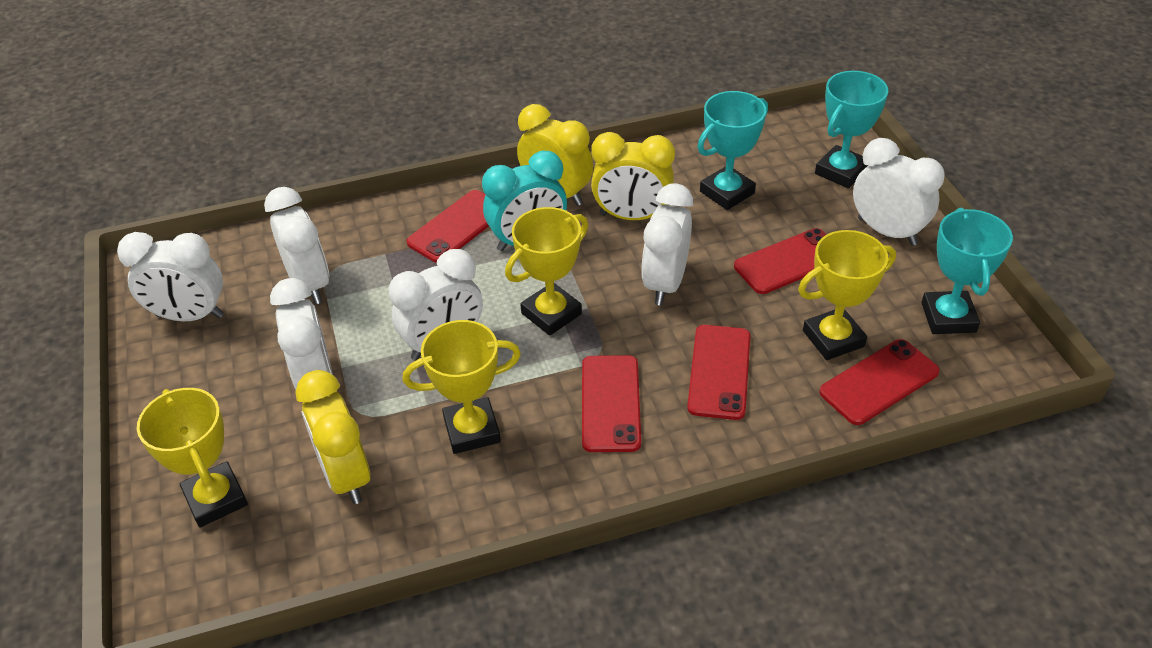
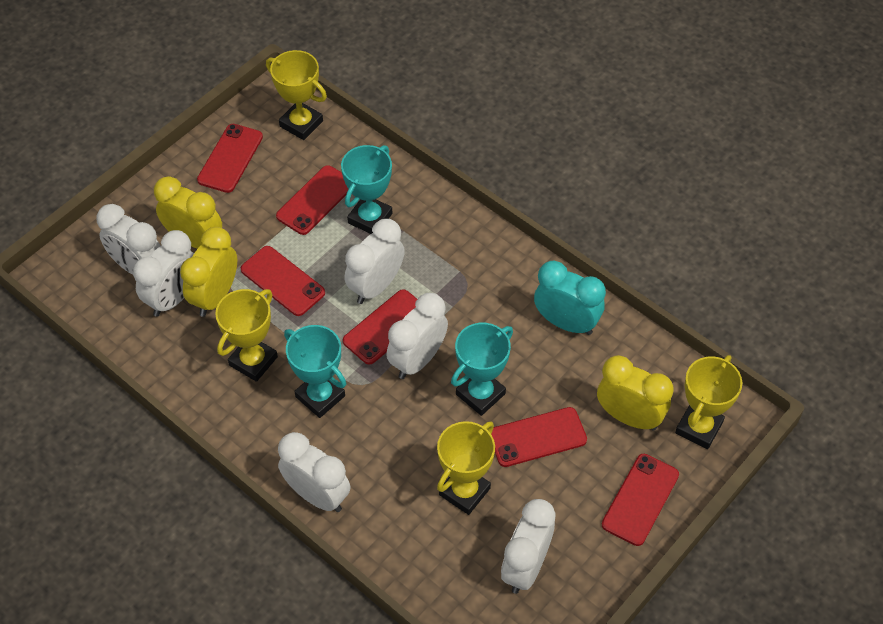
red phone: 5 -> 6

